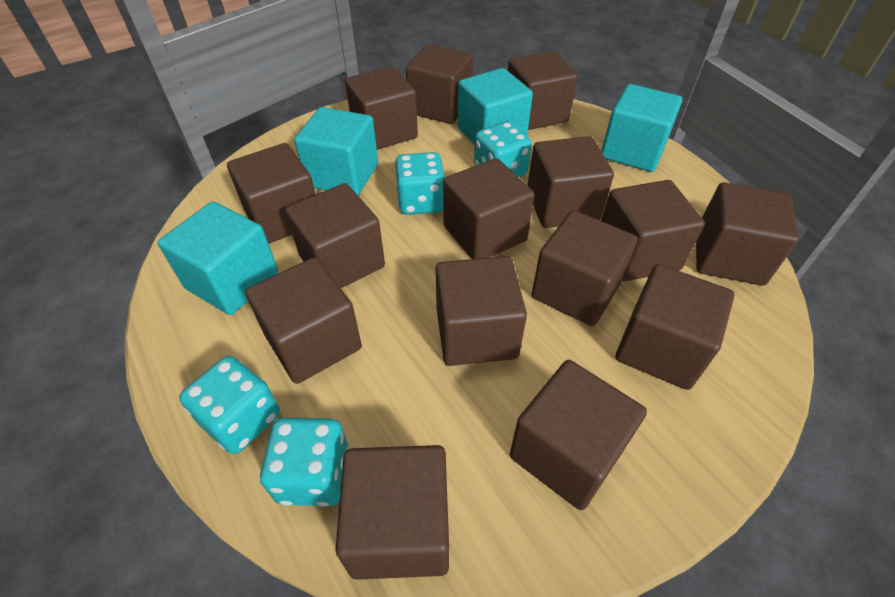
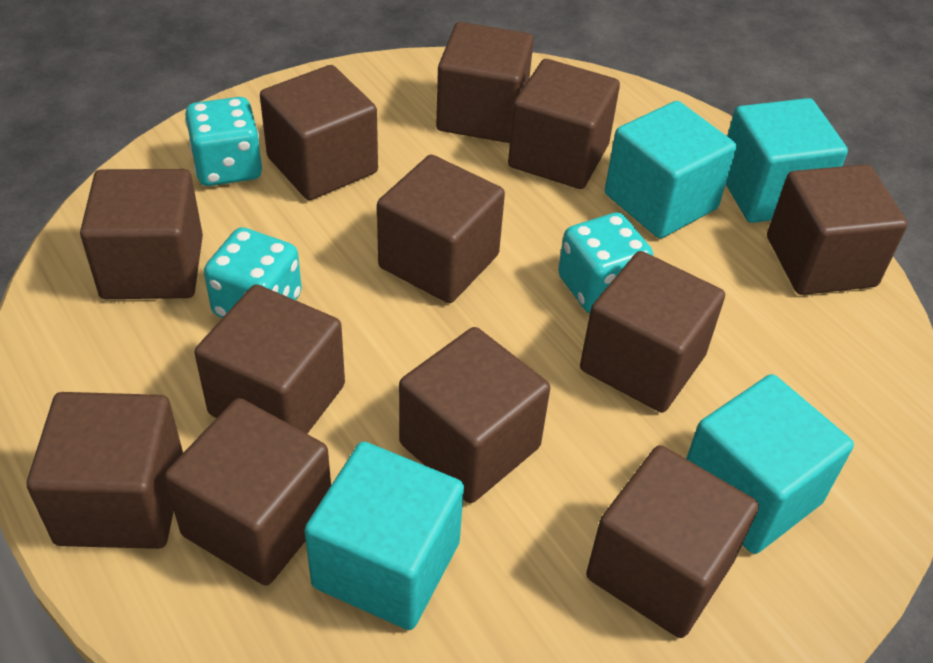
brown cube: 15 -> 12
turquoise dice: 4 -> 3

